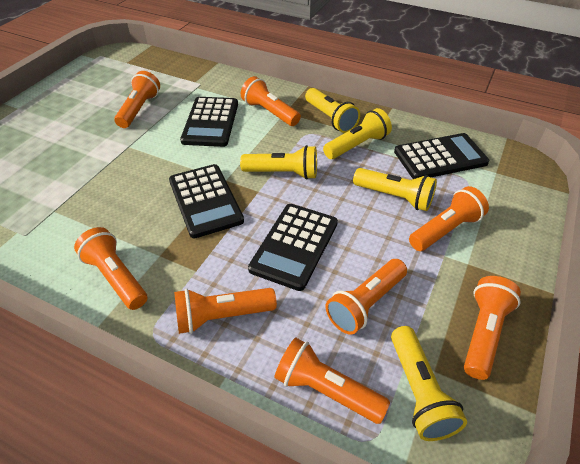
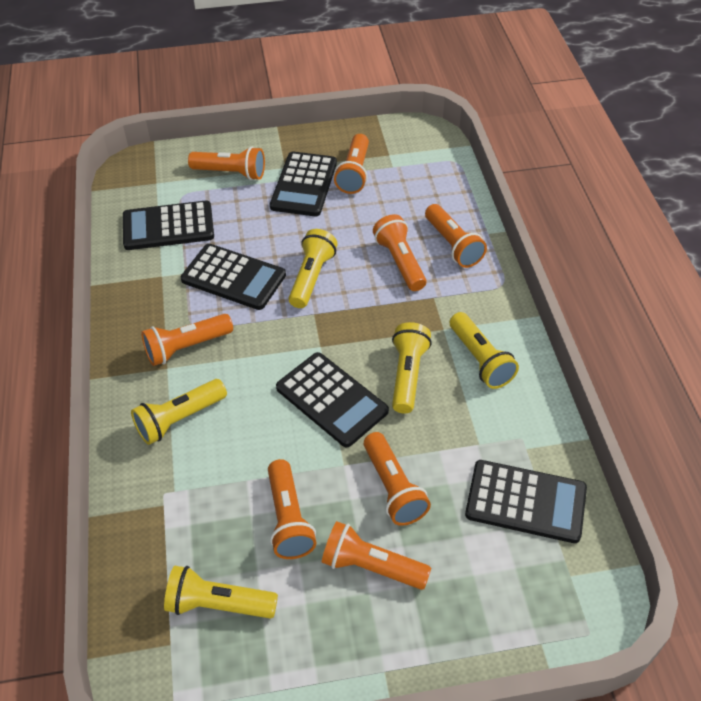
black calculator: 4 -> 5

